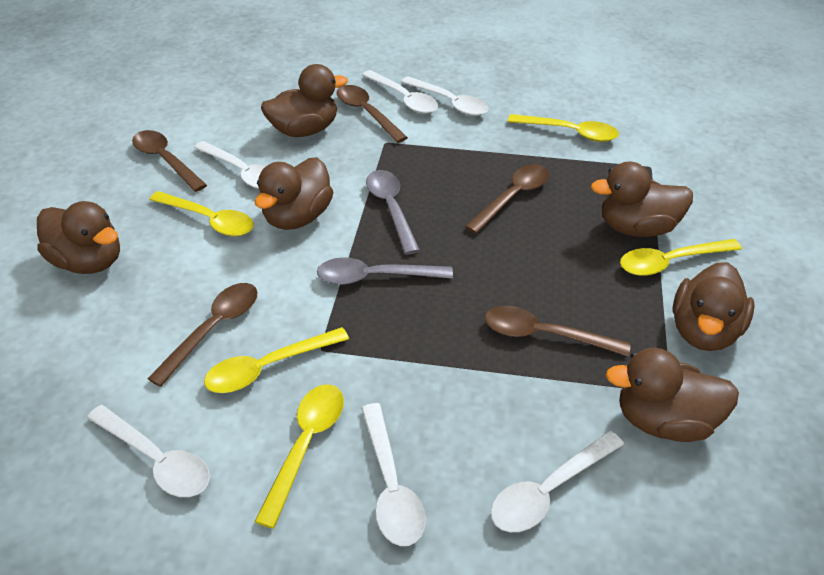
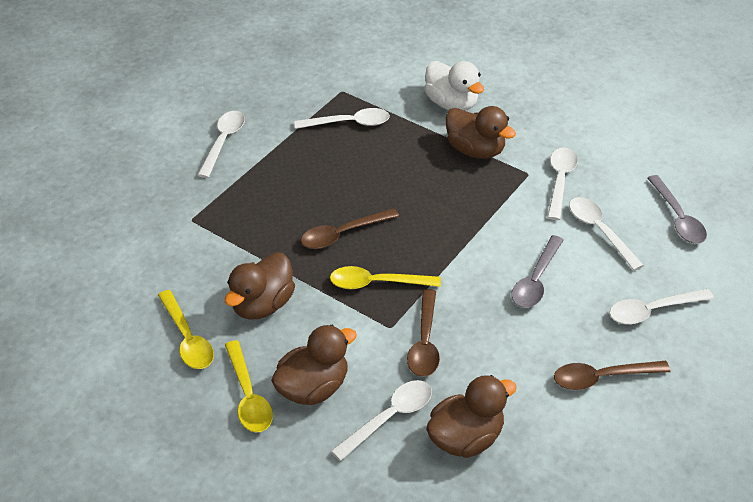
brown duck: 6 -> 4
brown spoon: 5 -> 3
white duck: 0 -> 1
yellow spoon: 5 -> 3

